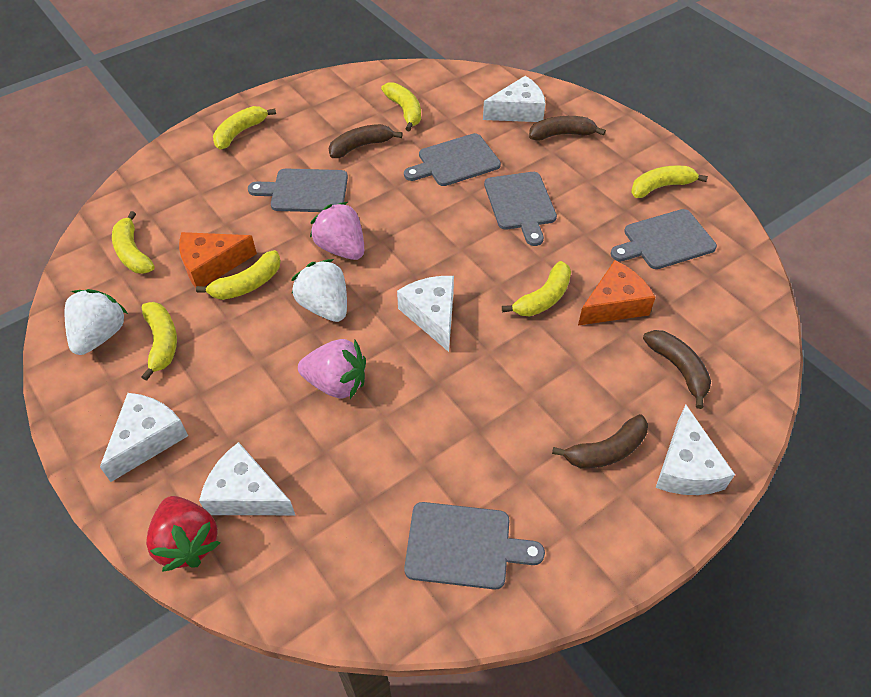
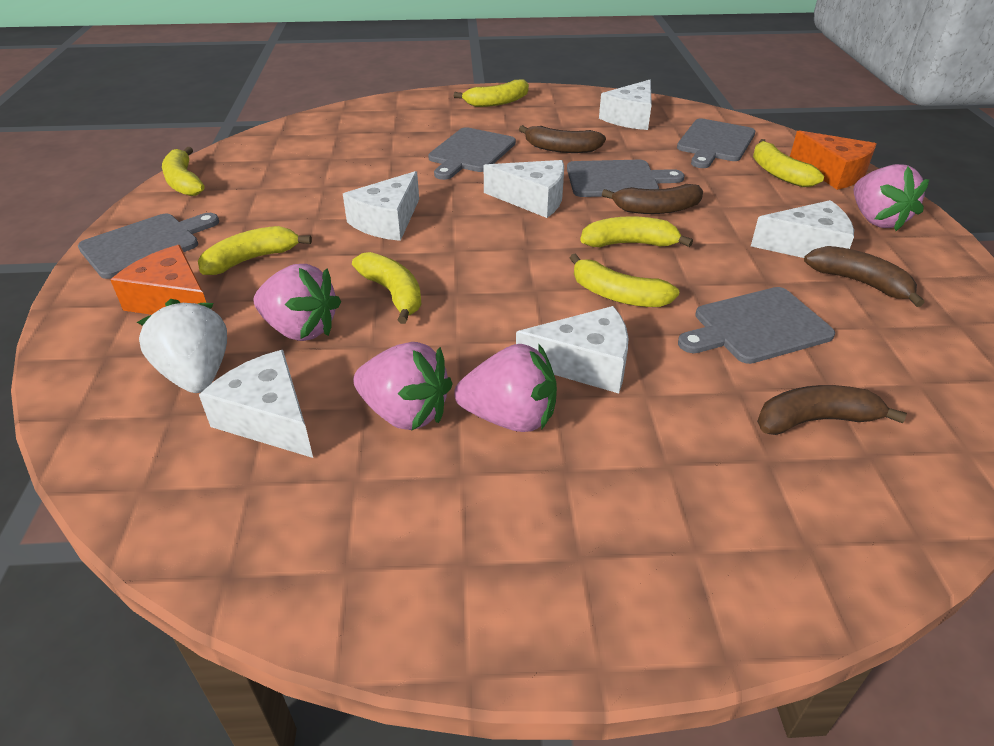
pink strawberry: 2 -> 4
red strawberry: 1 -> 0
white cheese: 5 -> 6
white strawberry: 2 -> 1

